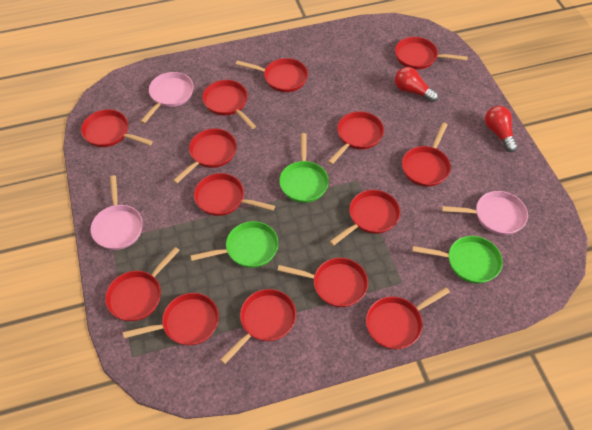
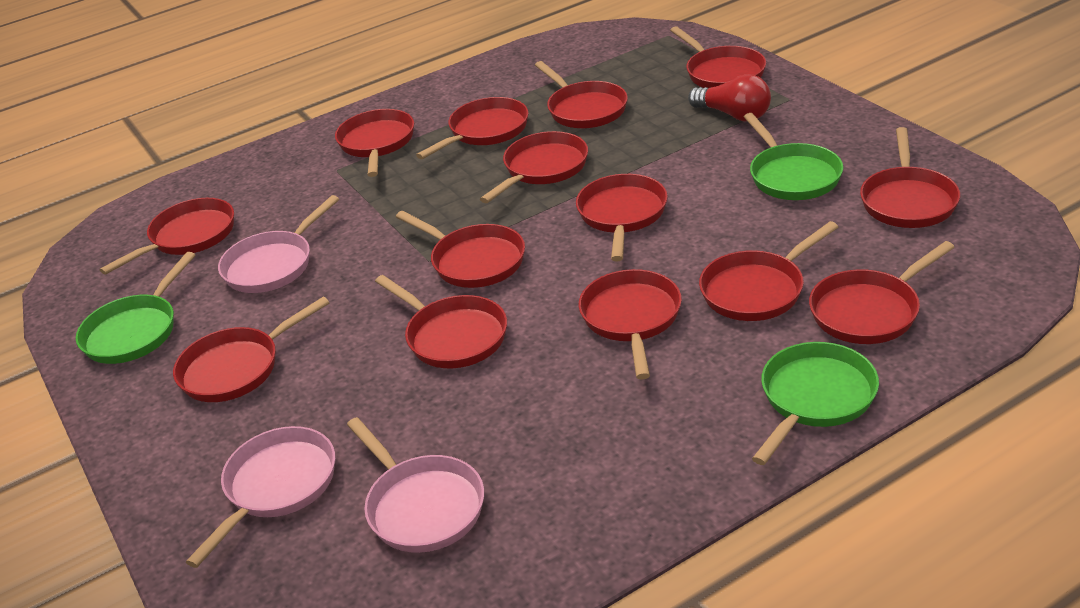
red light bulb: 2 -> 1

